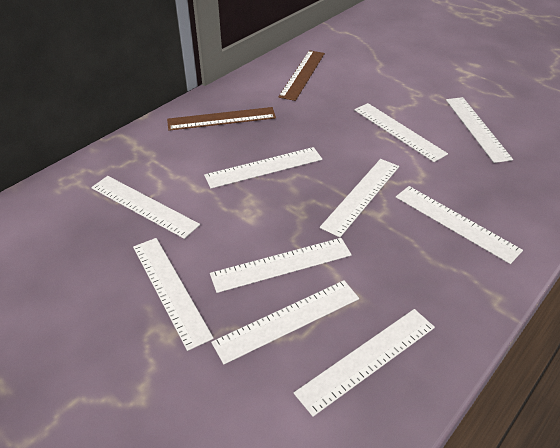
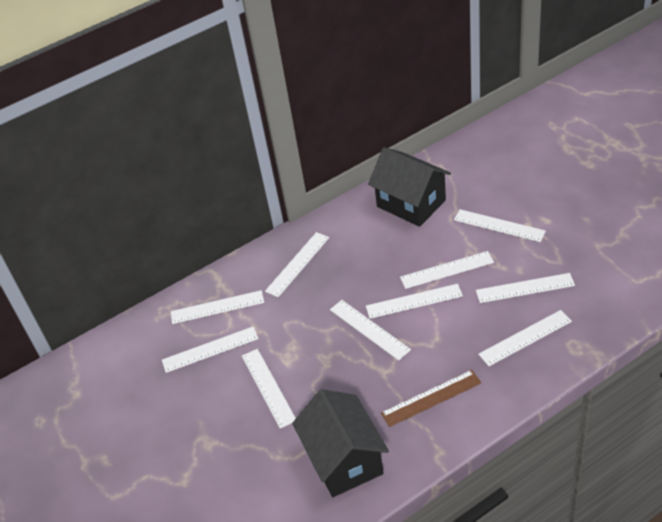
black house: 0 -> 2
brown ruler: 2 -> 1

